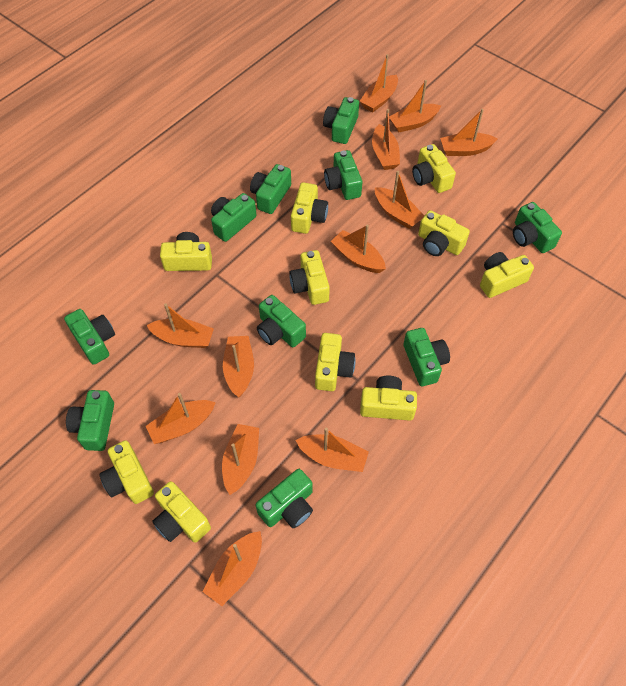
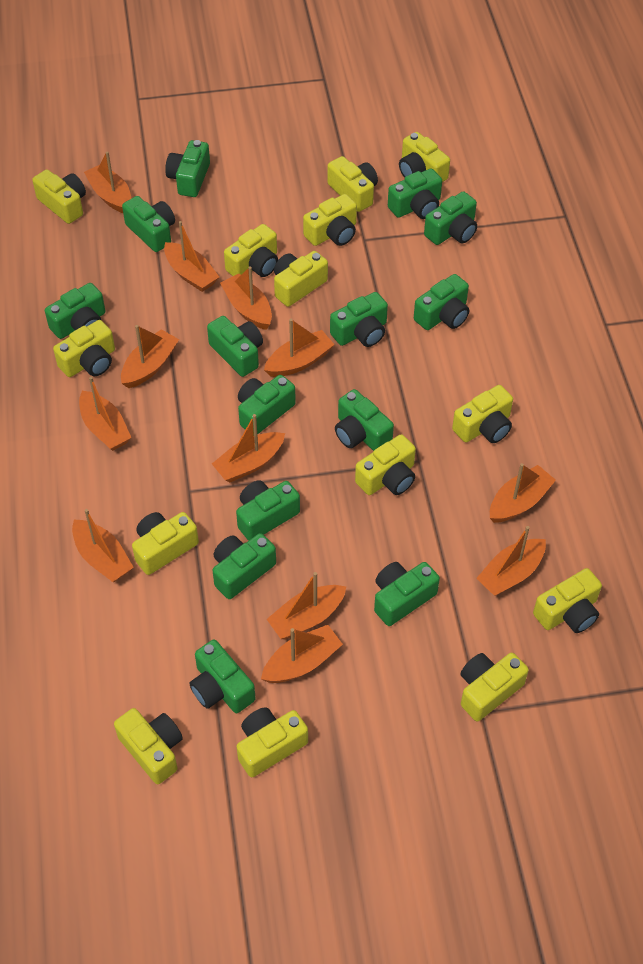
green camera: 10 -> 14
yellow camera: 10 -> 14

